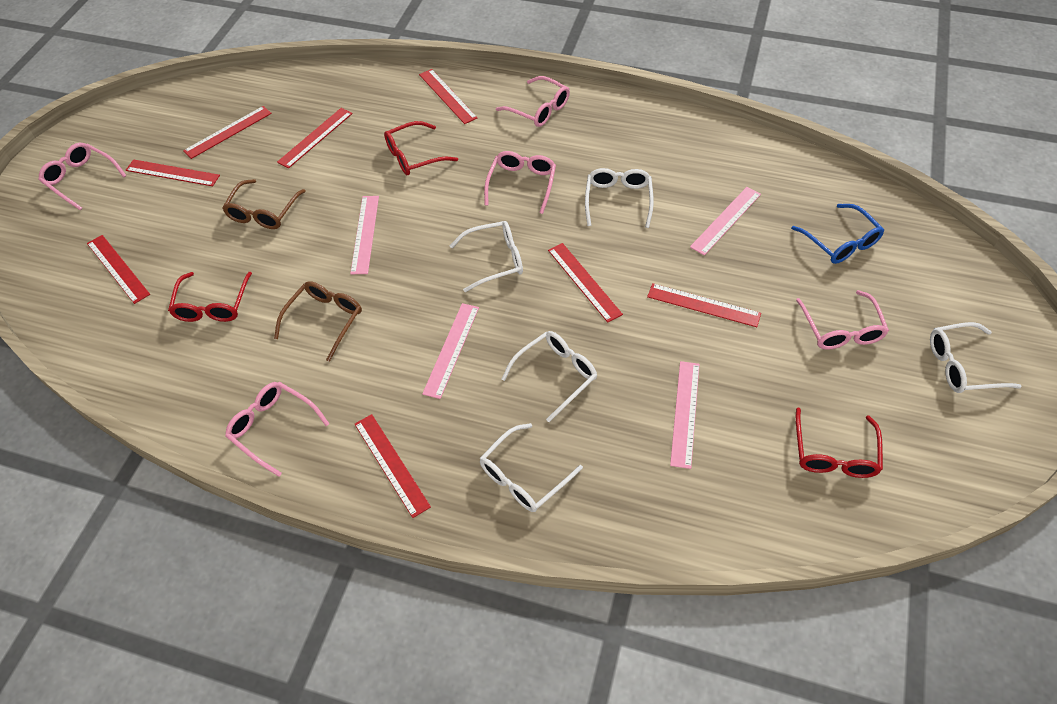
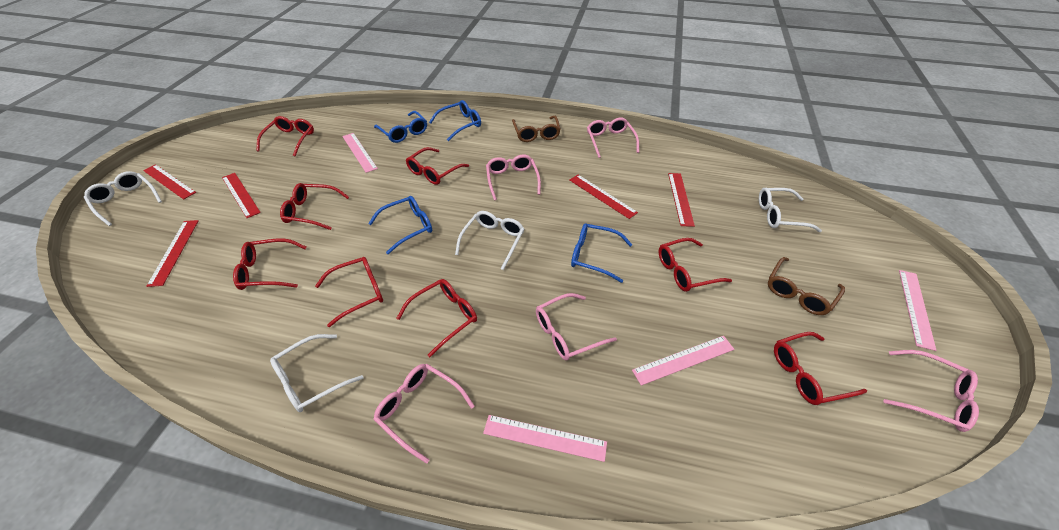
blue glasses: 1 -> 4
red glasses: 3 -> 8
red ruler: 8 -> 5
white glasses: 5 -> 4

